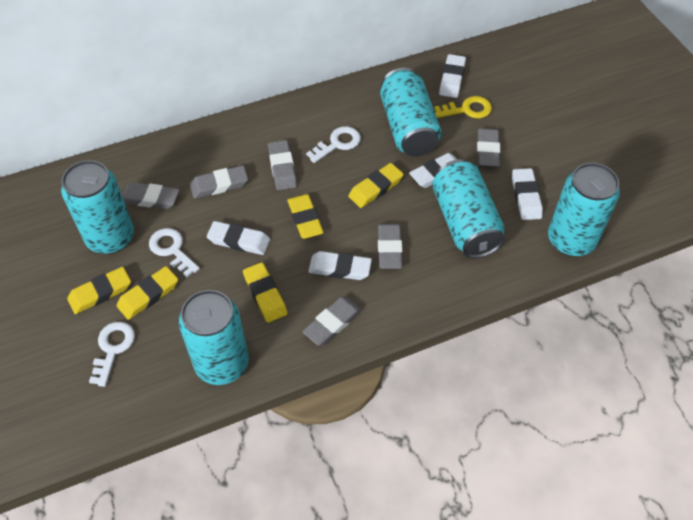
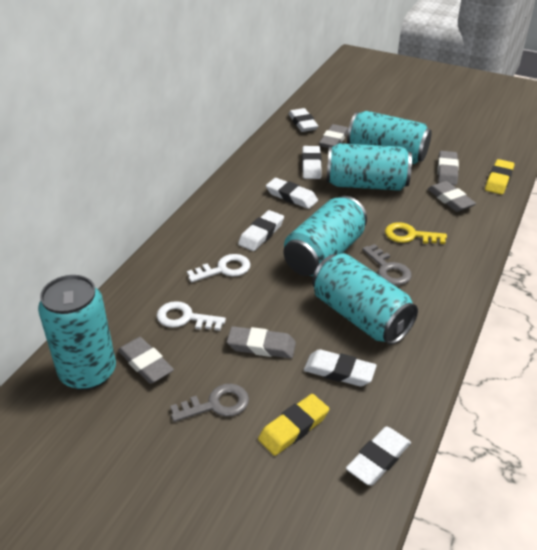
grey eraser: 6 -> 5
grey key: 0 -> 2
white eraser: 5 -> 6
white key: 3 -> 2
yellow eraser: 5 -> 2

